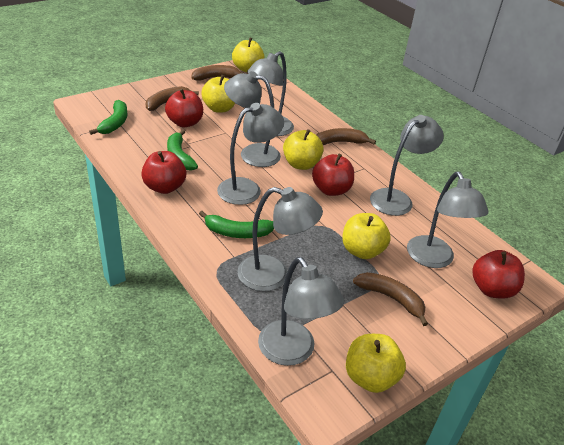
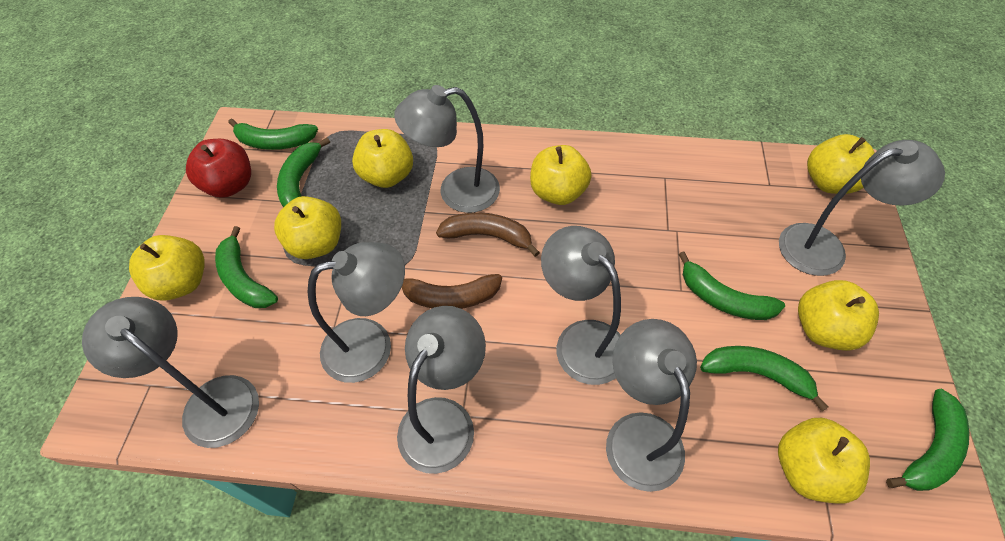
brown banana: 4 -> 2
green banana: 3 -> 6
red apple: 4 -> 1
yellow apple: 5 -> 7

